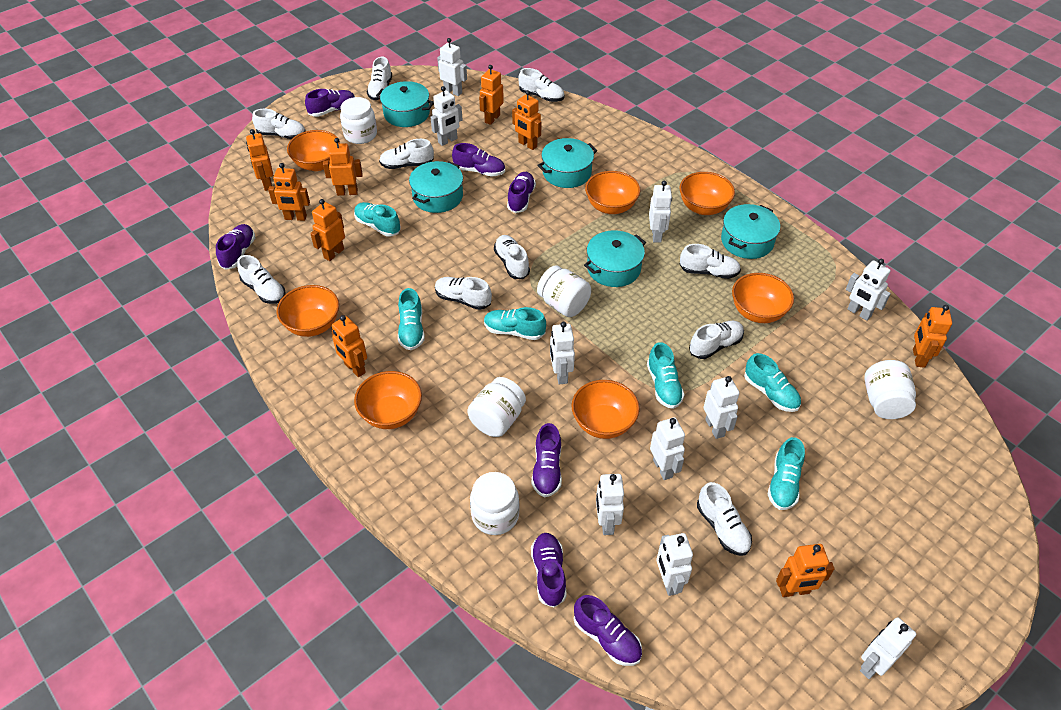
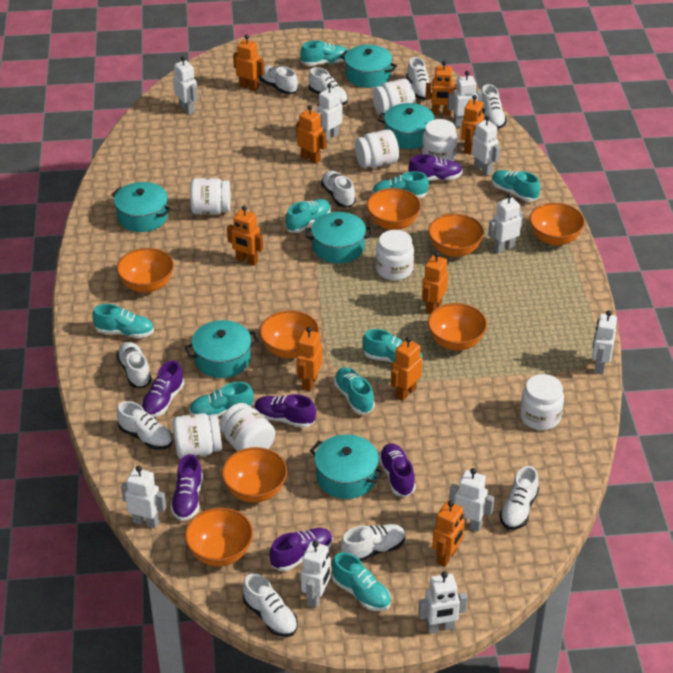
orange bowl: 7 -> 8
purple shoe: 7 -> 6
turquoise pot: 5 -> 6
turquoise shoe: 6 -> 9
white jar: 5 -> 8

